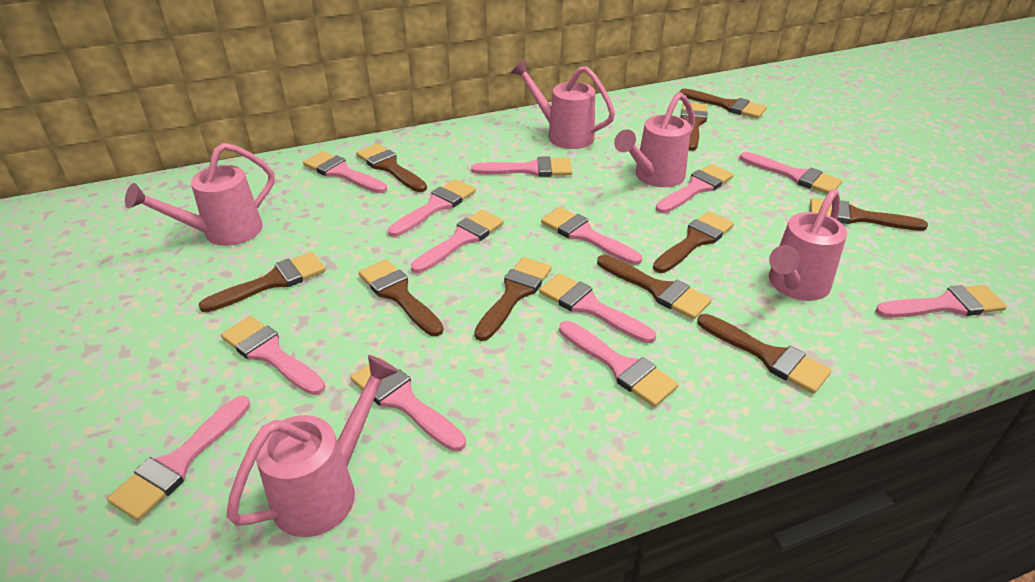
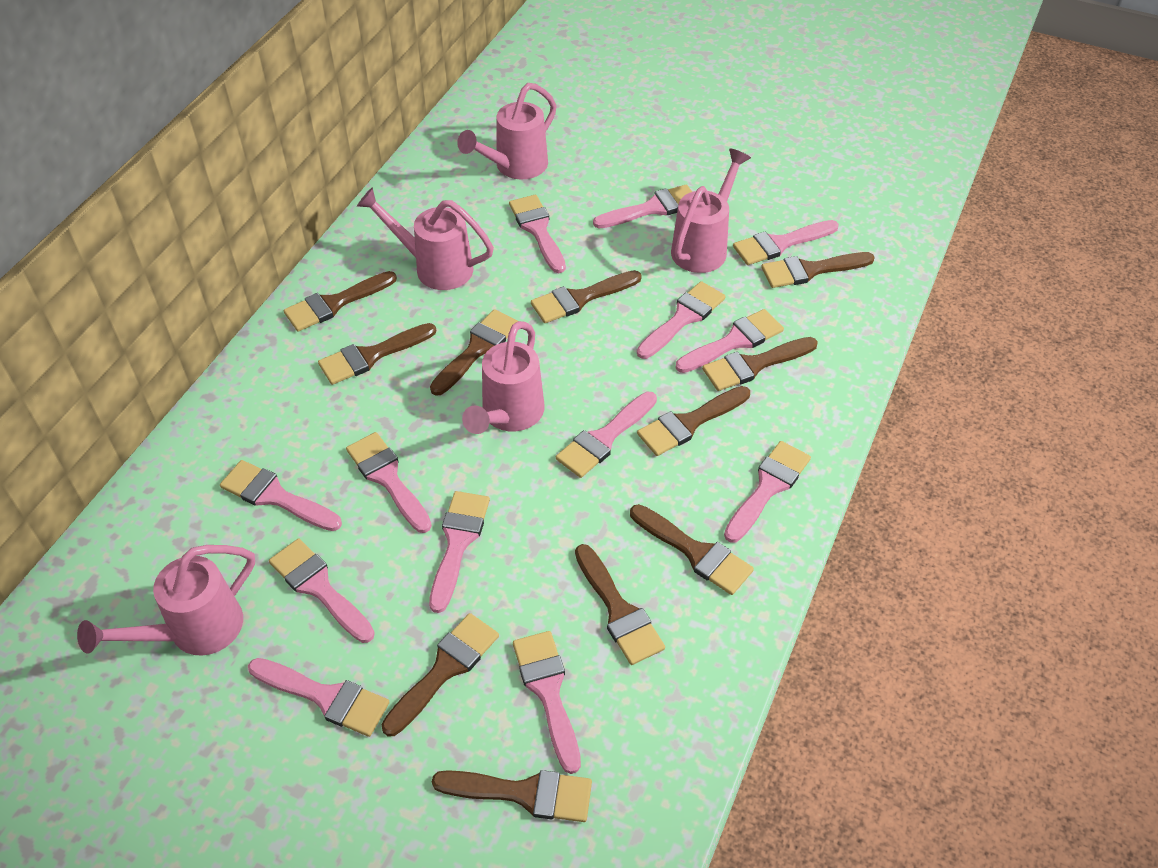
brown brush: 10 -> 11

